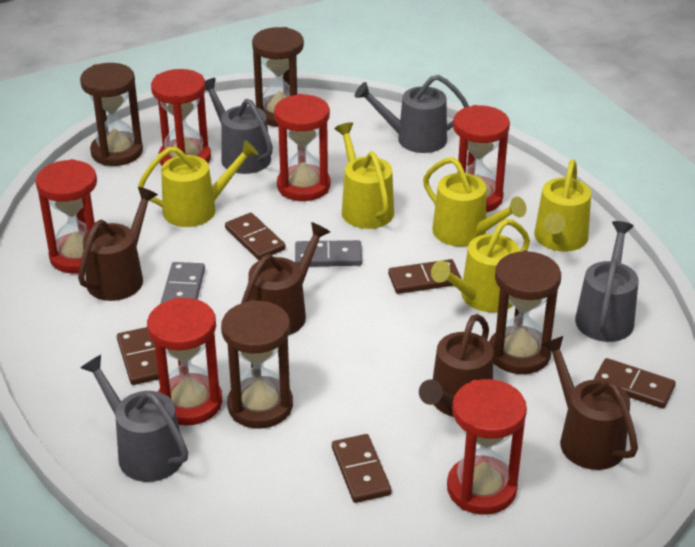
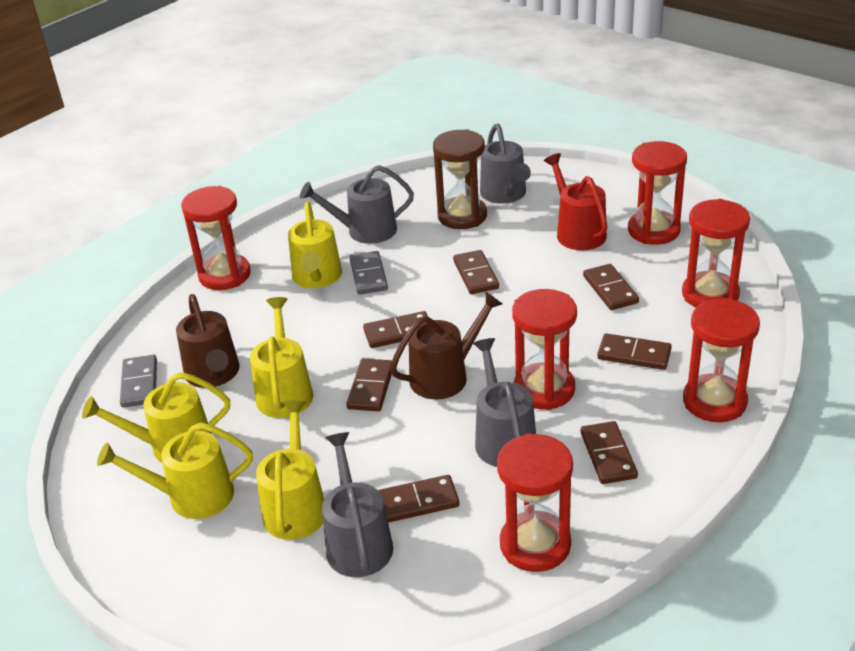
brown domino: 5 -> 7
brown hourglass: 4 -> 1
brown watering can: 4 -> 2
red watering can: 0 -> 1

